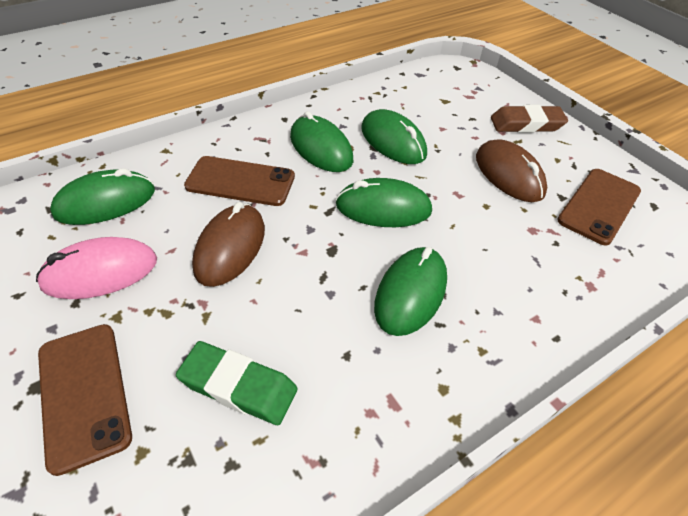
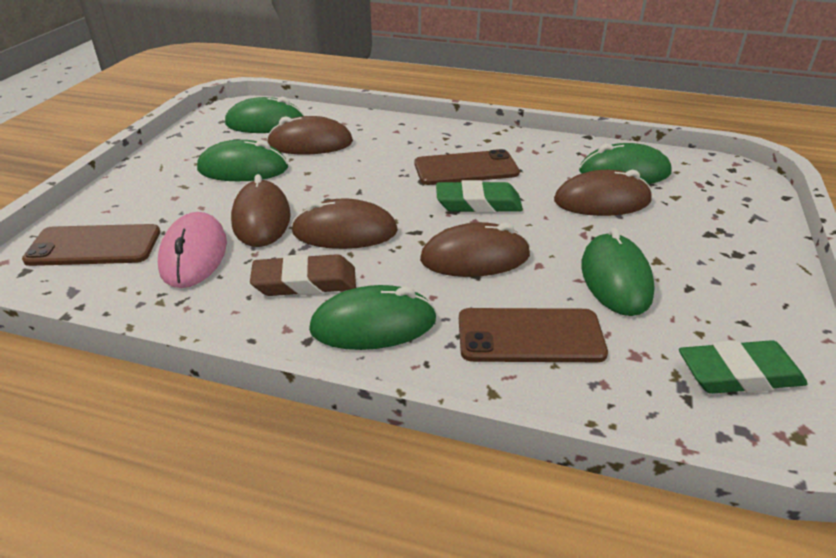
brown mouse: 2 -> 5
green eraser: 1 -> 2

